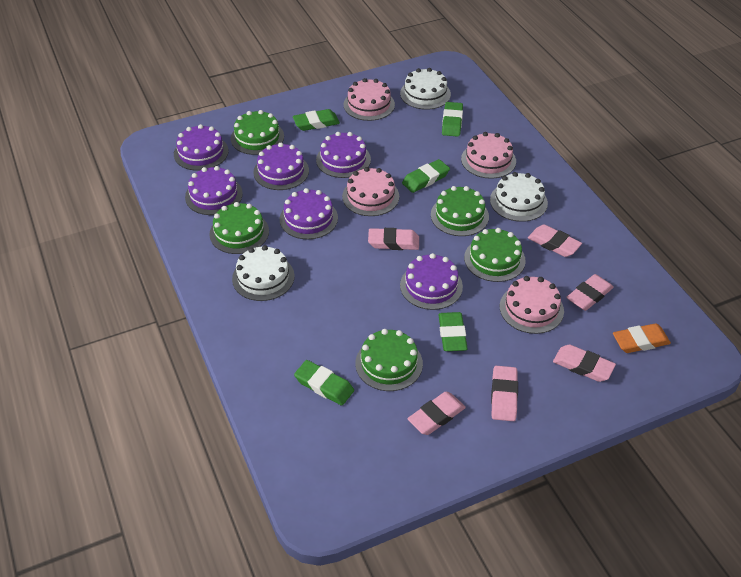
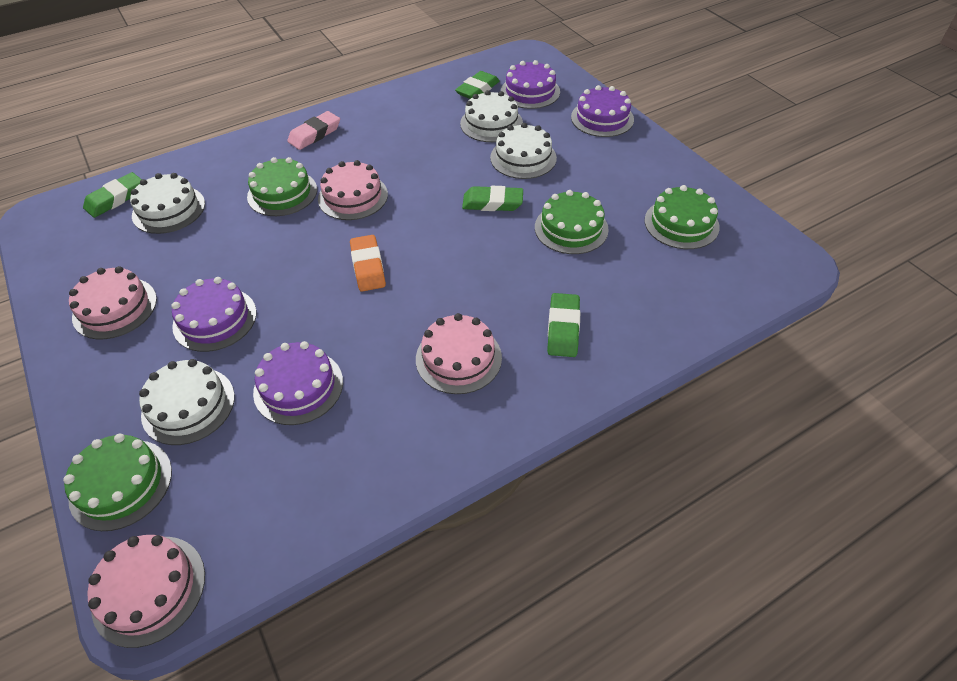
green cake: 5 -> 4
green eraser: 5 -> 4
pink eraser: 6 -> 1
purple cake: 6 -> 4
white cake: 3 -> 4

